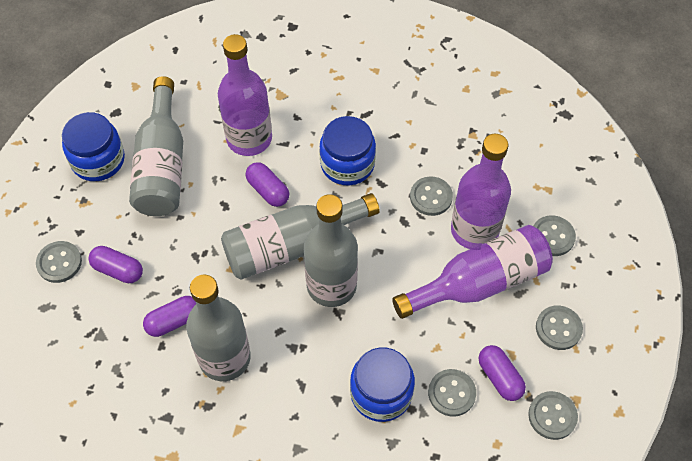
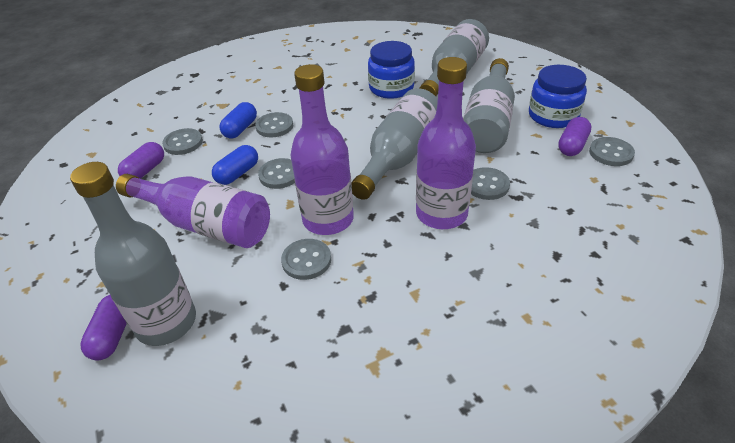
blue capsule: 0 -> 2
blue jar: 3 -> 2
purple capsule: 4 -> 3

